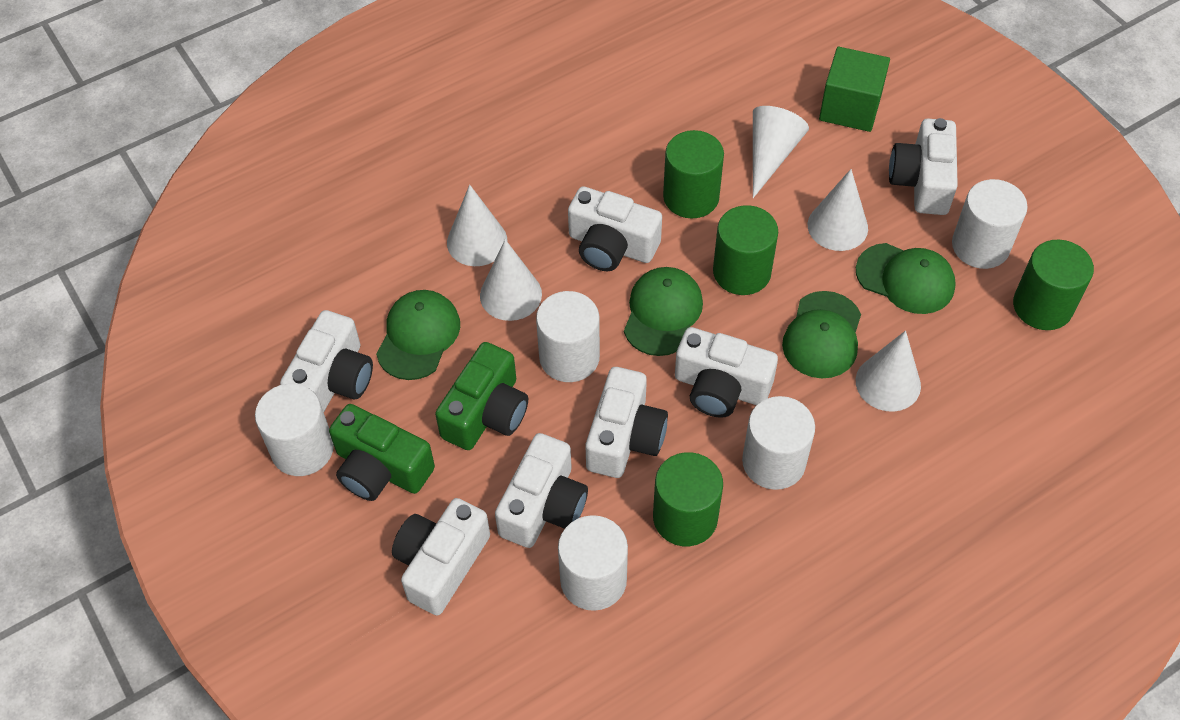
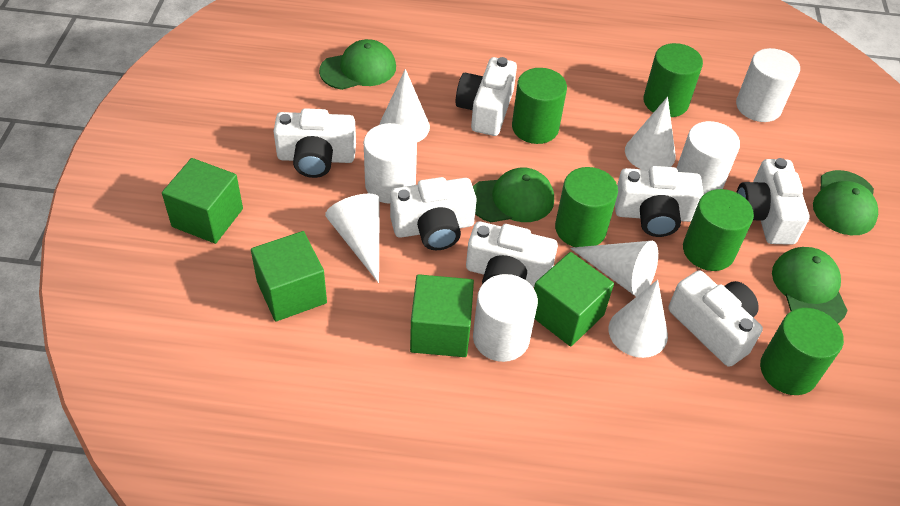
green camera: 2 -> 0
green cube: 1 -> 4
green cylinder: 4 -> 5
white cylinder: 5 -> 4

